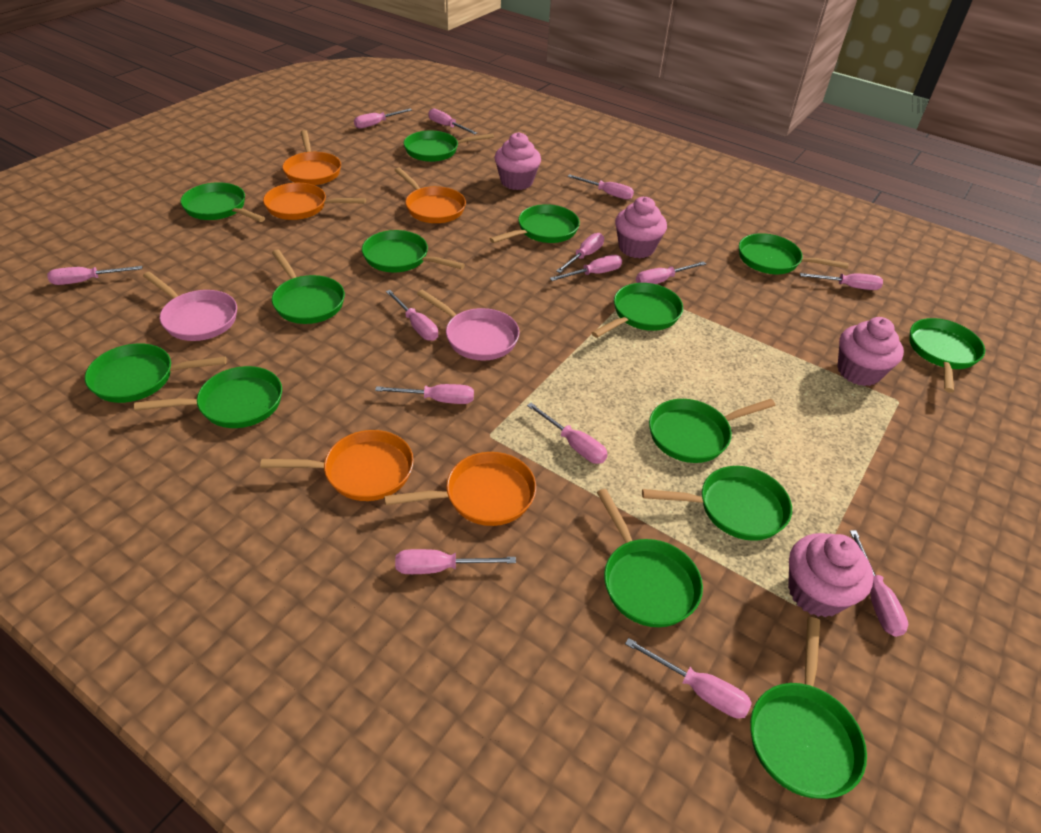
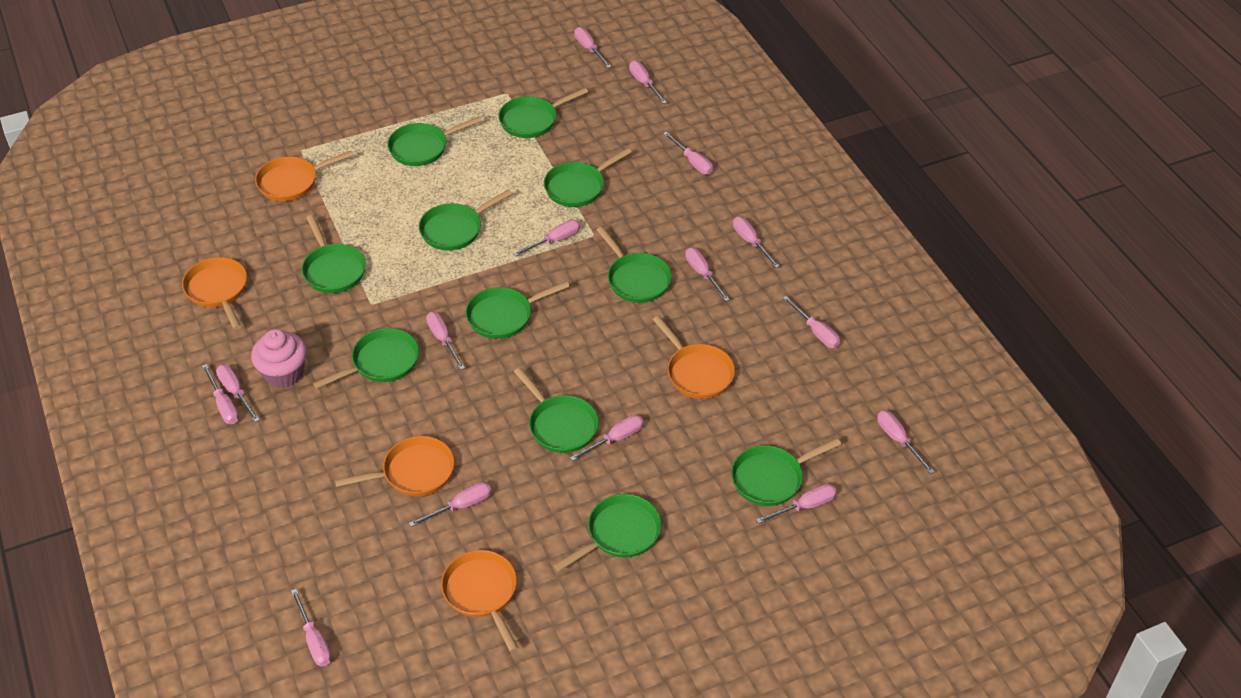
green pan: 14 -> 11
pink cupcake: 4 -> 1
pink pan: 2 -> 0
pink screwdriver: 14 -> 15

